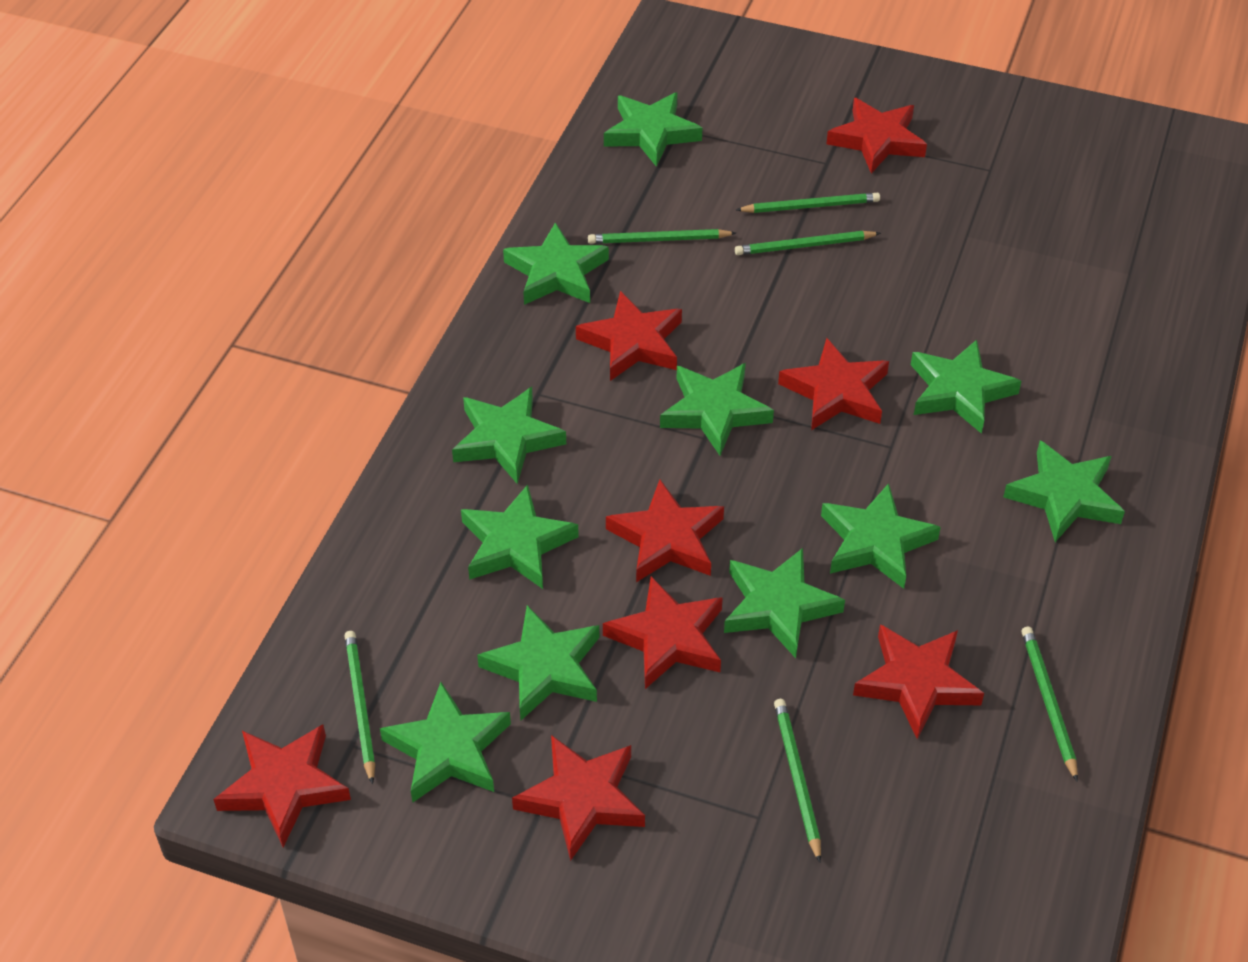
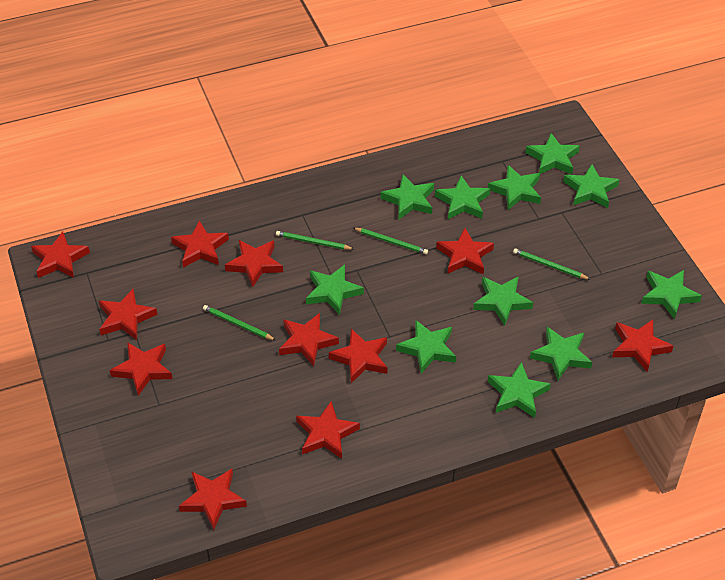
green pencil: 6 -> 4
red star: 8 -> 11

